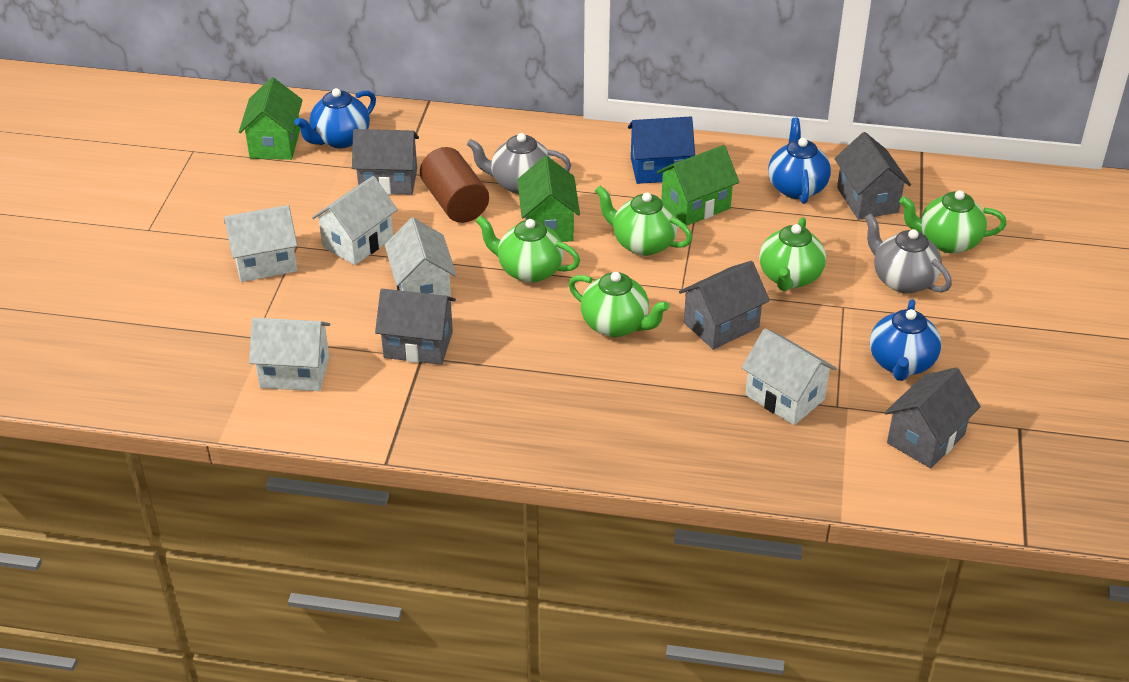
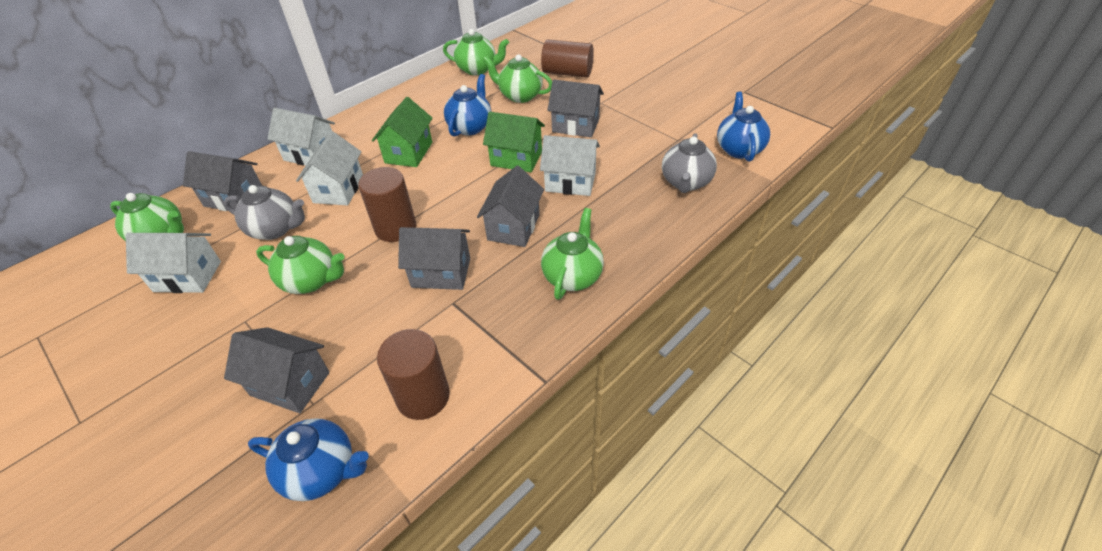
blue house: 1 -> 0
brown cylinder: 1 -> 3
green house: 3 -> 2
white house: 5 -> 4

